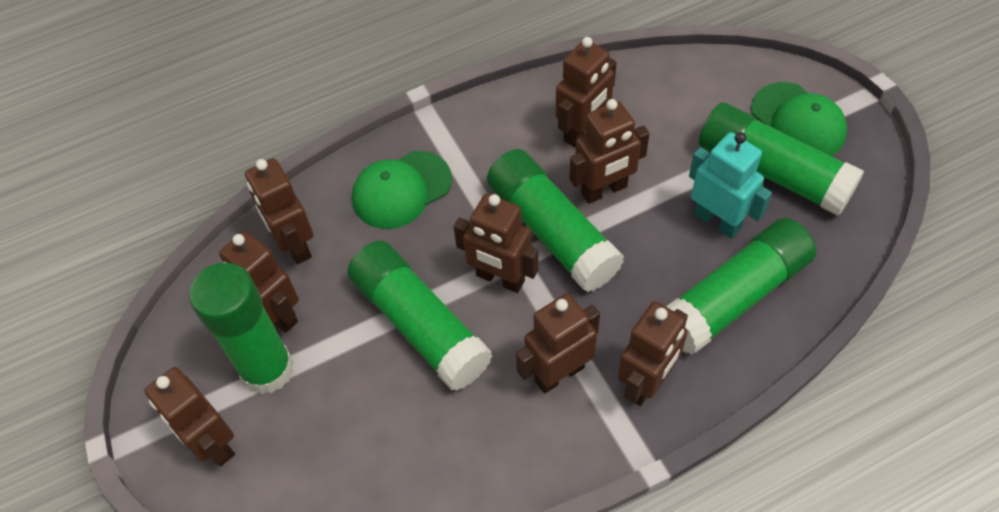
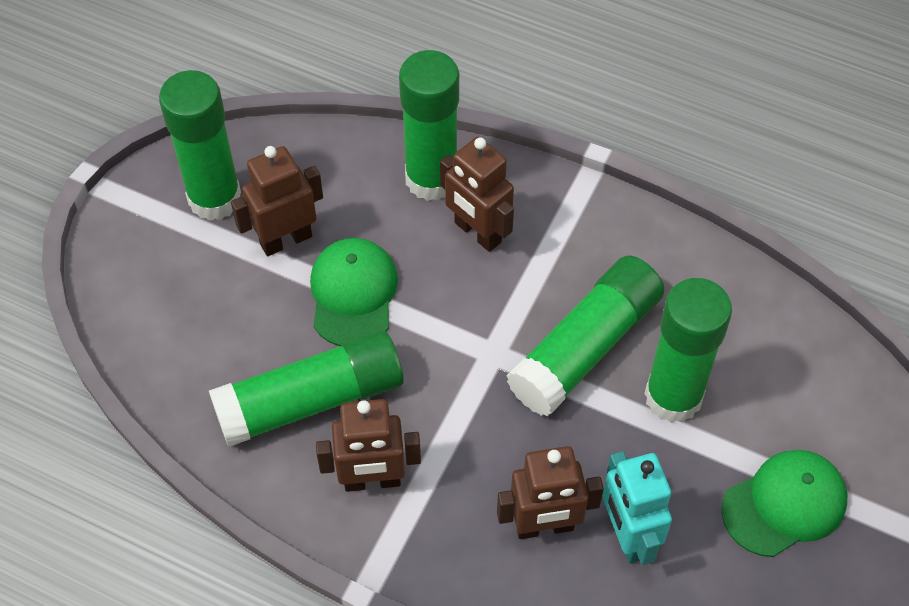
brown robot: 8 -> 4

